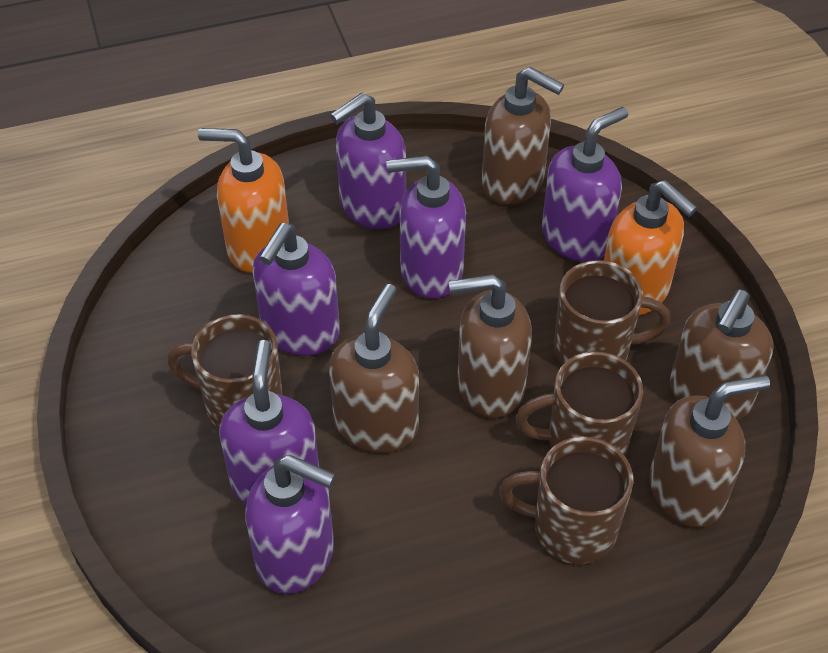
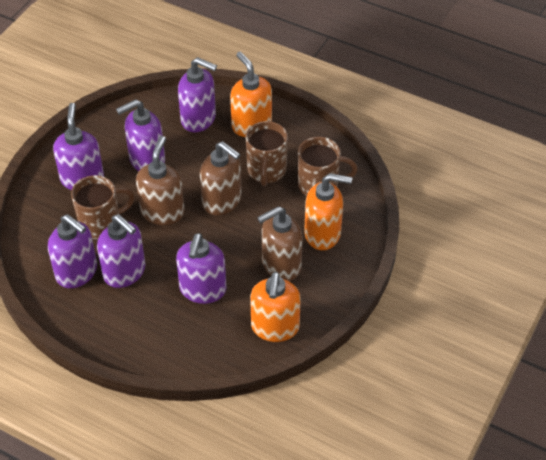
brown mug: 4 -> 3
brown soap dispenser: 5 -> 3
orange soap dispenser: 2 -> 3

